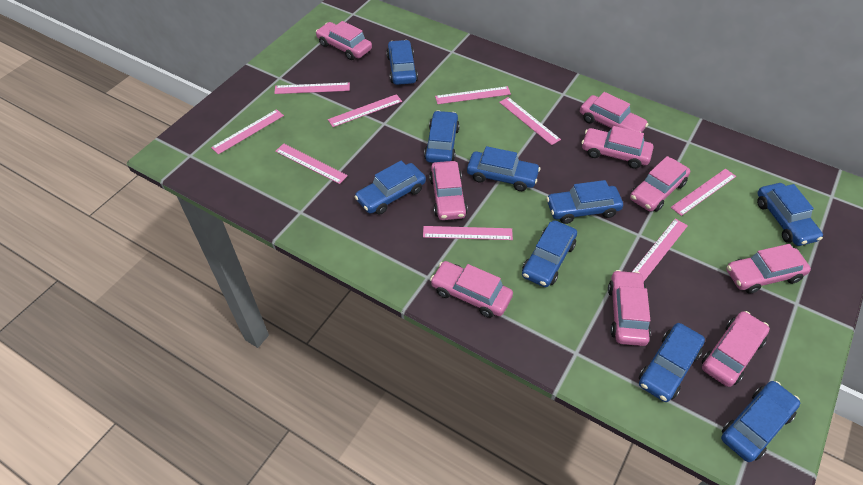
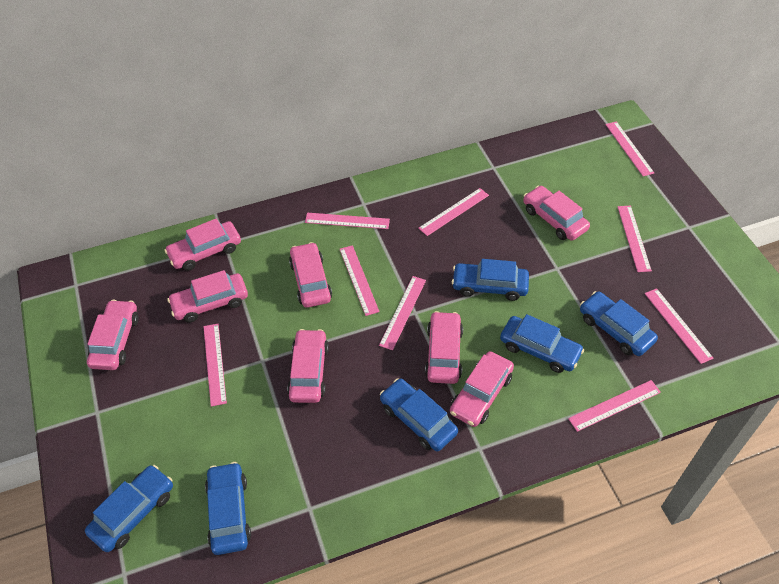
blue car: 9 -> 6
pink car: 9 -> 8

